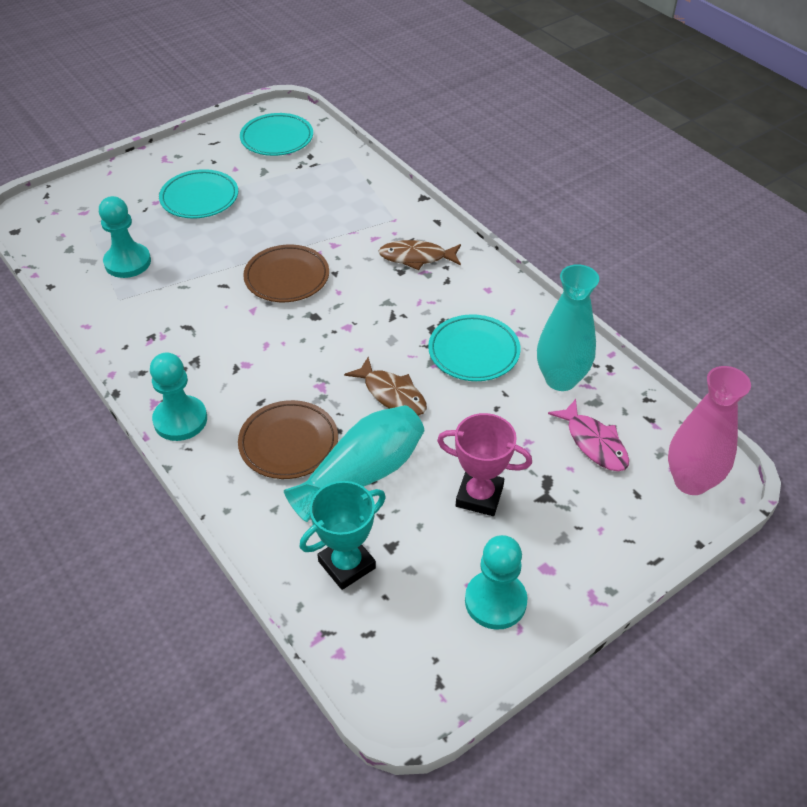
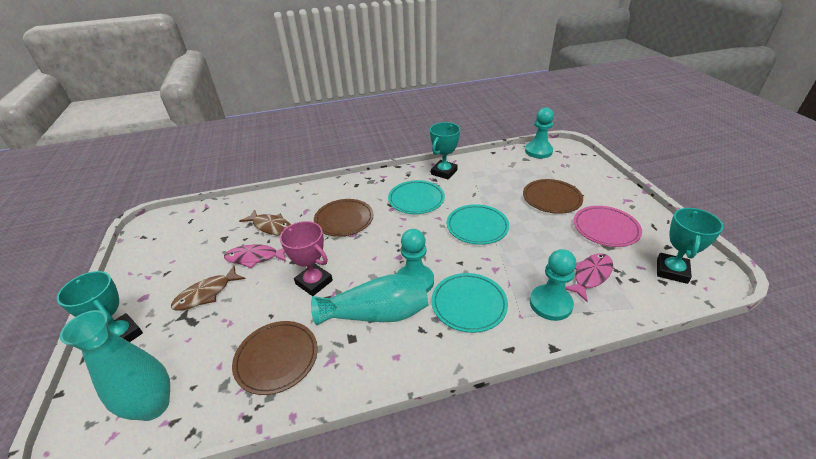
brown plate: 2 -> 3
pink fish: 1 -> 2
pink plate: 0 -> 1
pink vase: 1 -> 0
turquoise trophy: 1 -> 3

